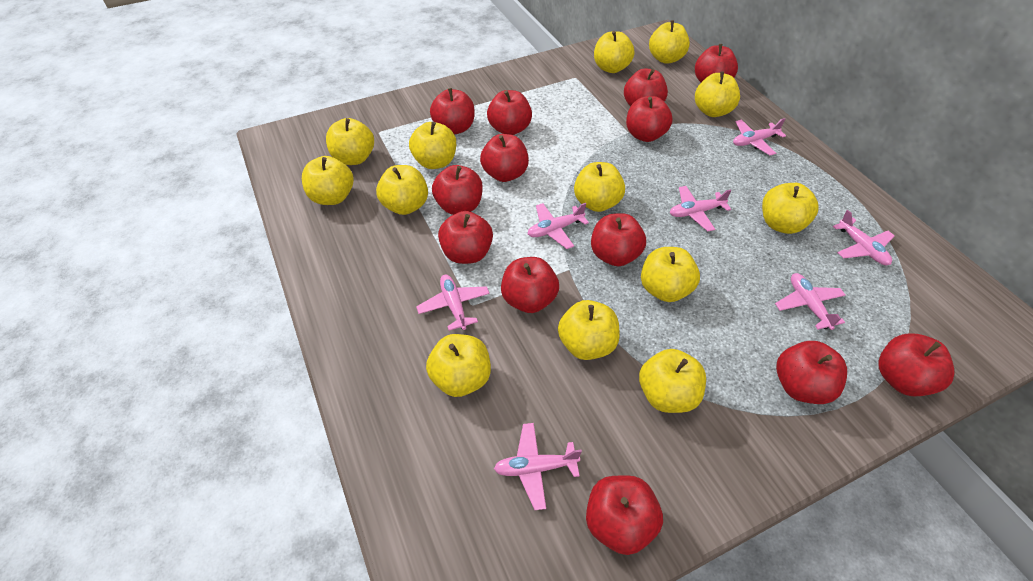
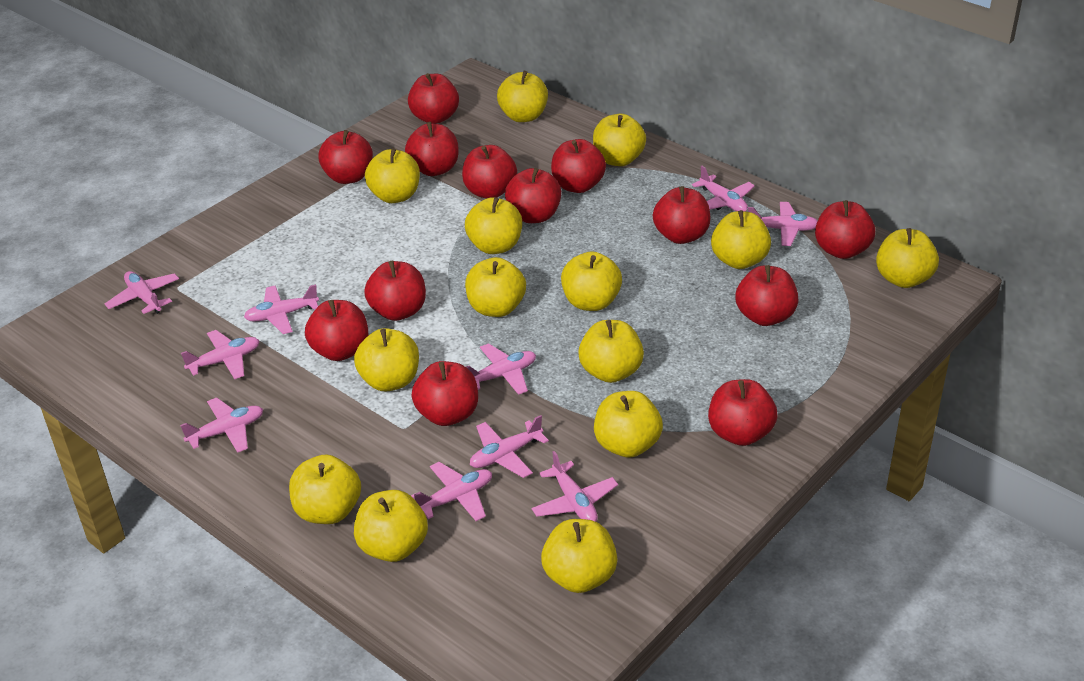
pink plane: 7 -> 10
yellow apple: 13 -> 14

